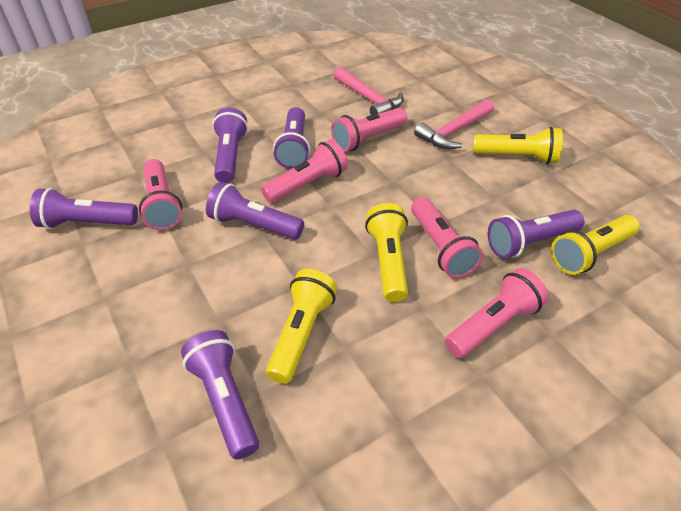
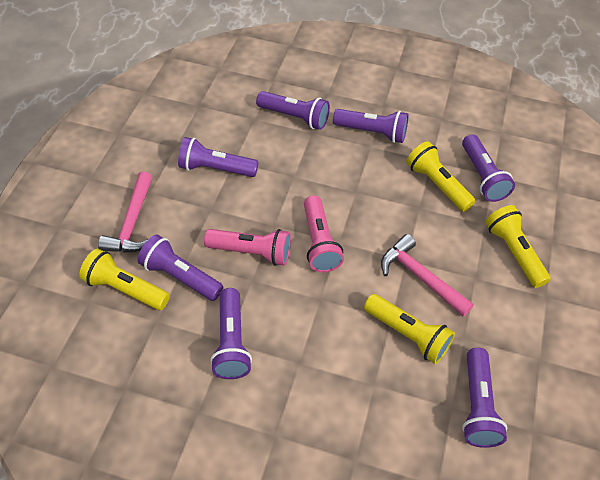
pink flashlight: 5 -> 2
purple flashlight: 6 -> 7

